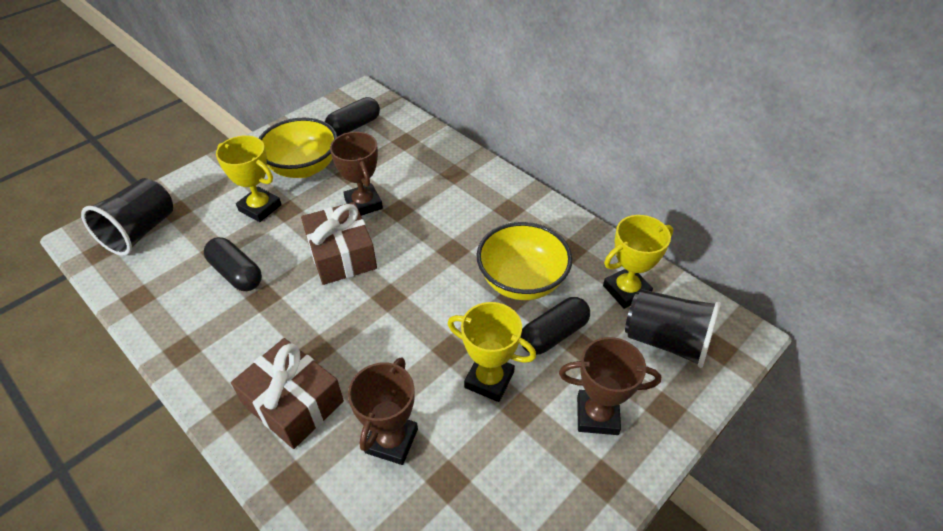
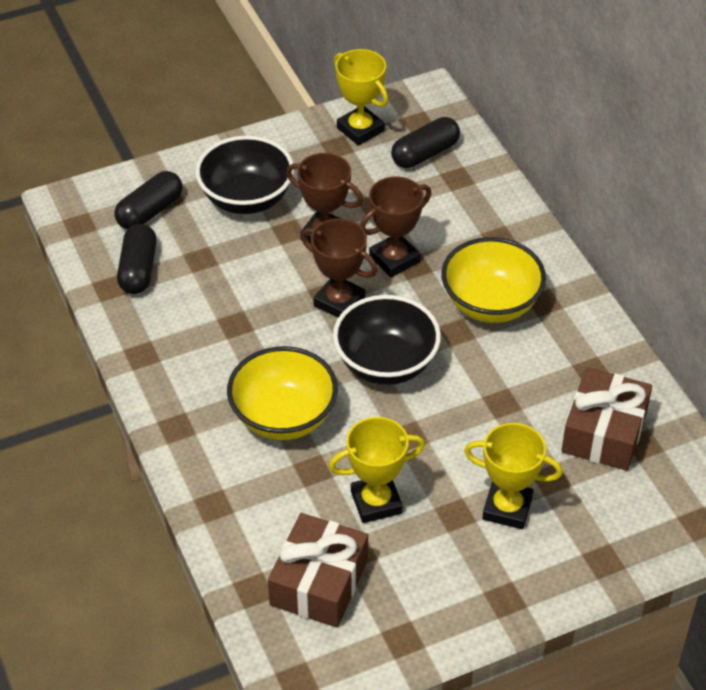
black bowl: 0 -> 2
black cup: 2 -> 0

